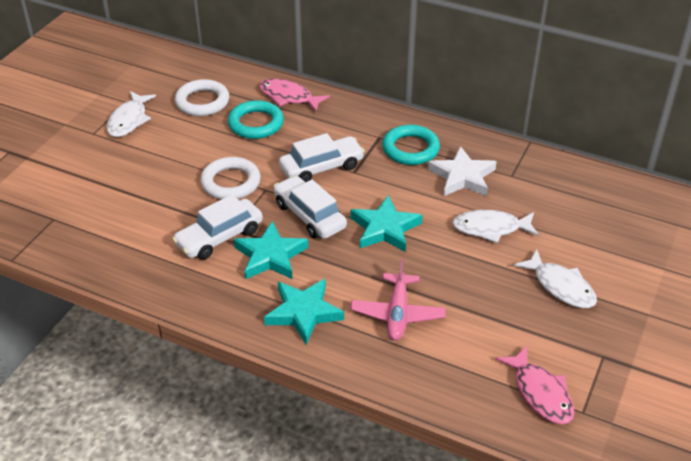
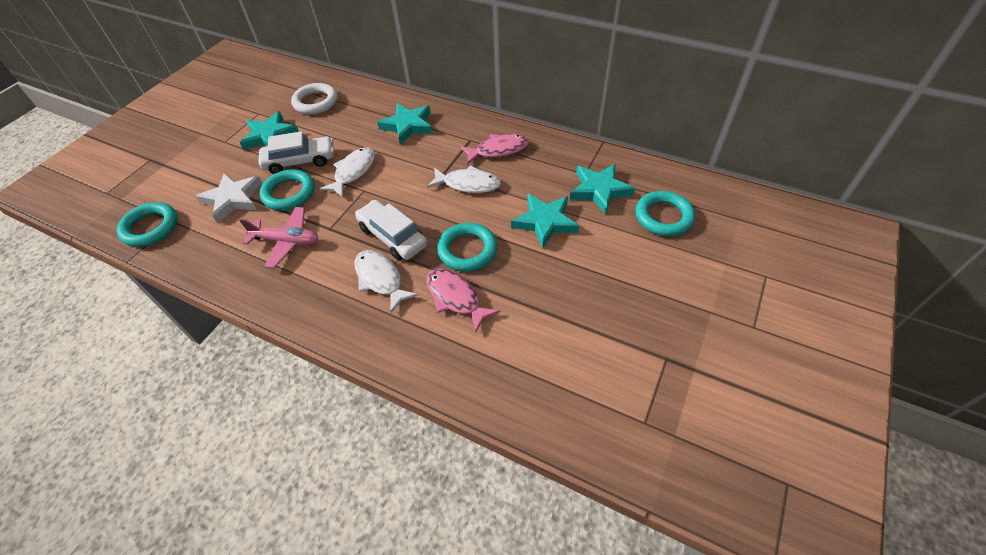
turquoise ring: 2 -> 4
turquoise star: 3 -> 4
white car: 3 -> 2
white ring: 2 -> 1

